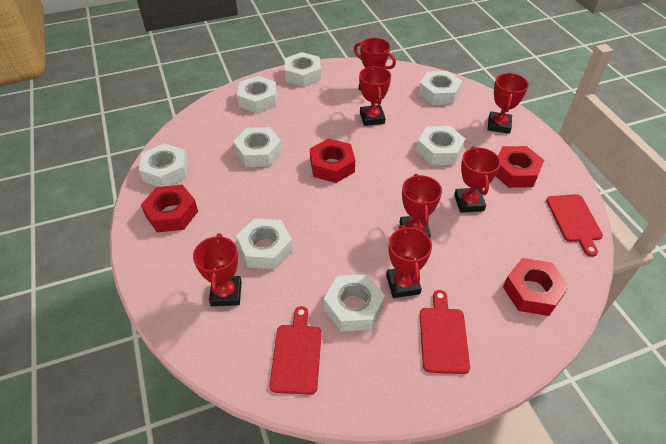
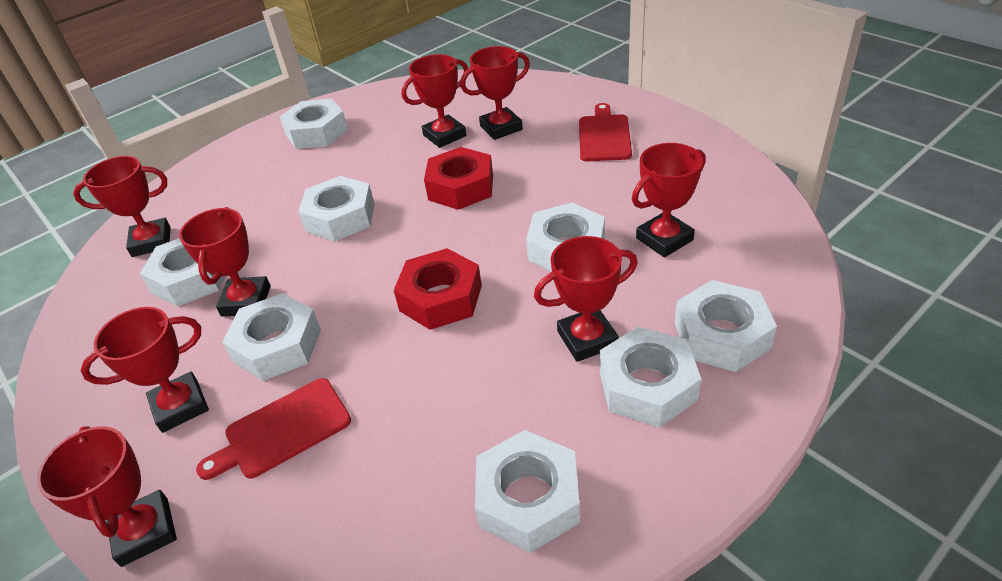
red cutting board: 3 -> 2
red nut: 4 -> 2
red trophy: 7 -> 8

